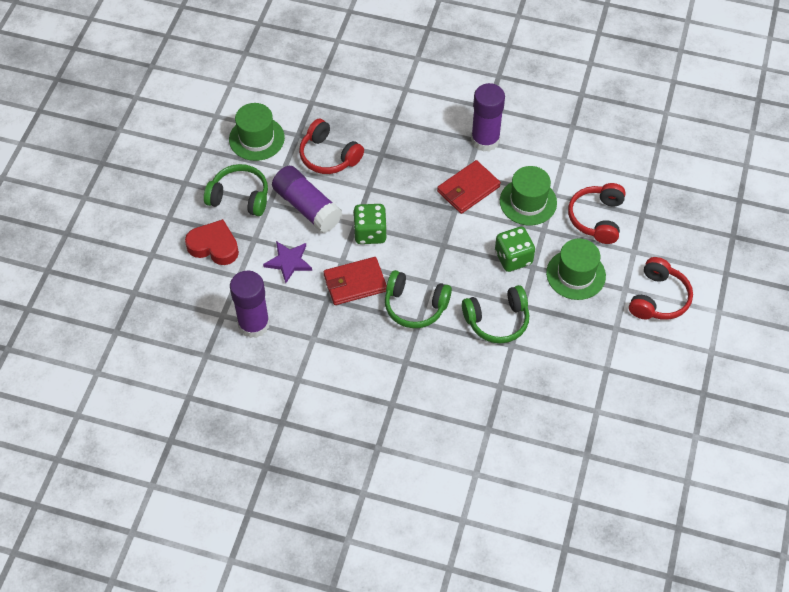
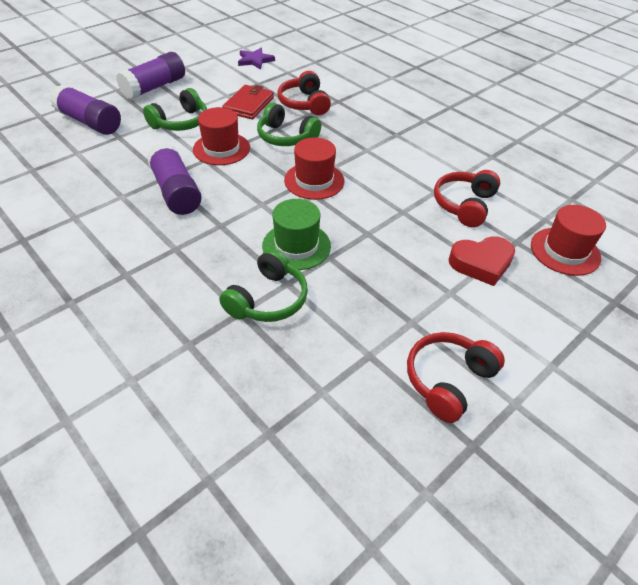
green dice: 2 -> 0
green hat: 3 -> 1
red hat: 0 -> 3
red wallet: 2 -> 1

